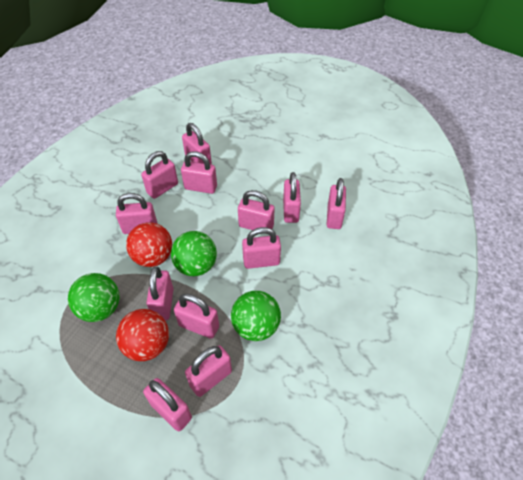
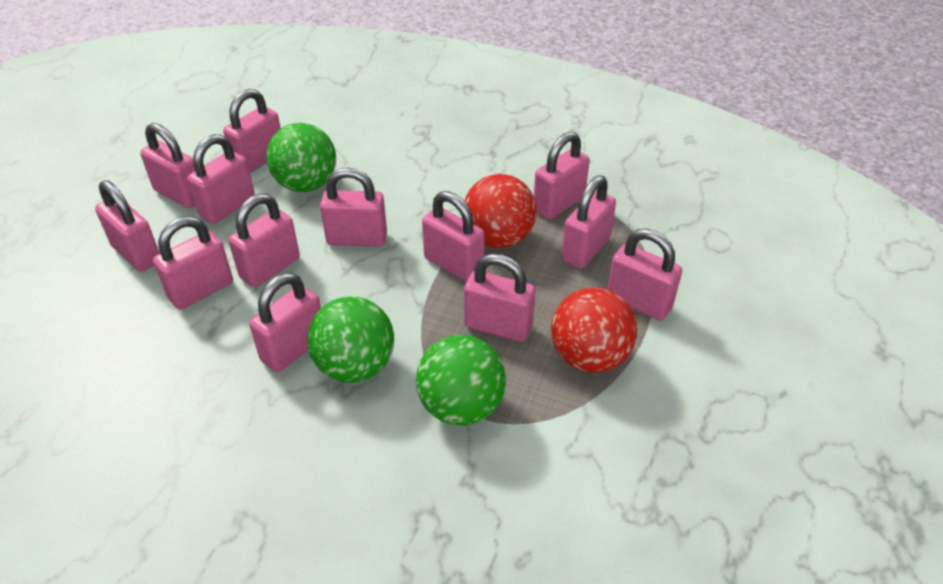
pink padlock: 12 -> 13

